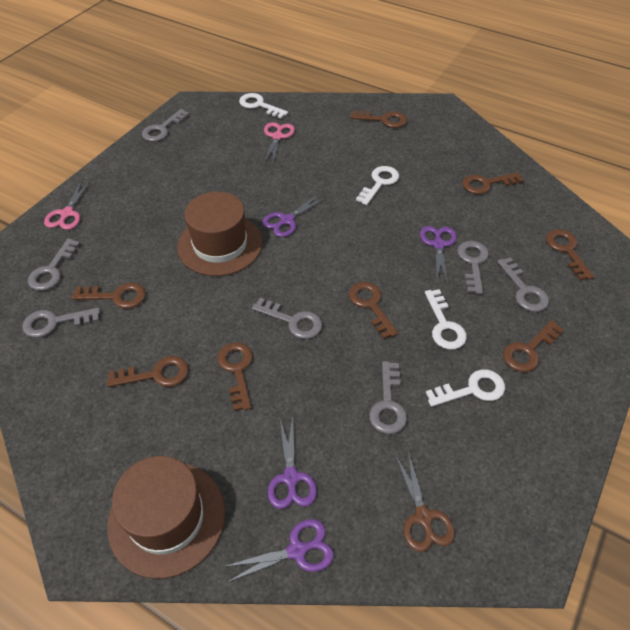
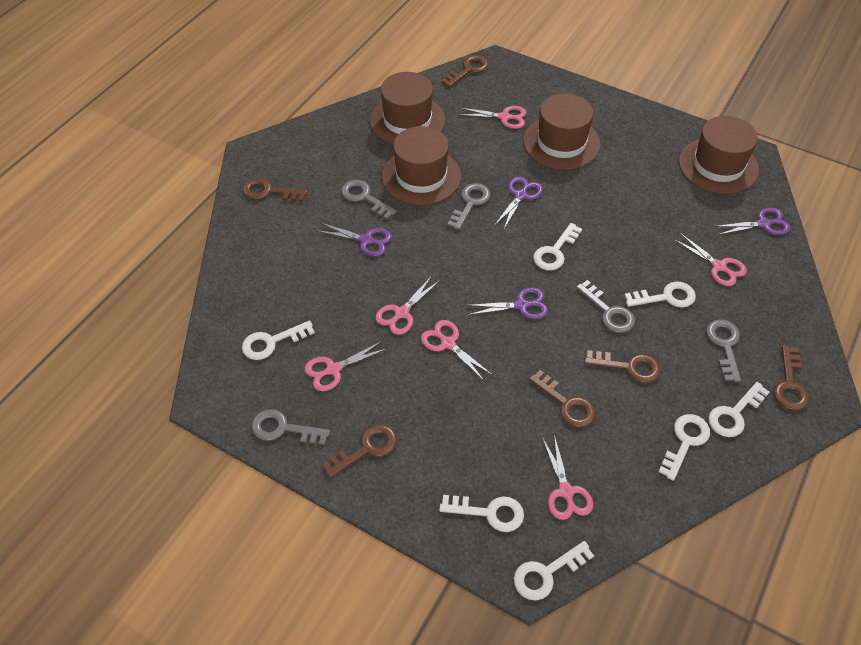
brown hat: 2 -> 4
brown key: 8 -> 6
brown scissors: 1 -> 0
grey key: 7 -> 5
pink scissors: 2 -> 6
white key: 4 -> 7

